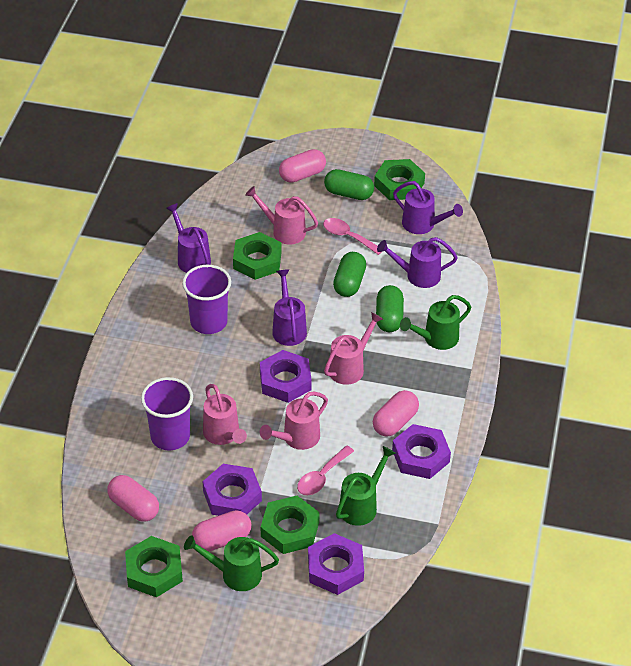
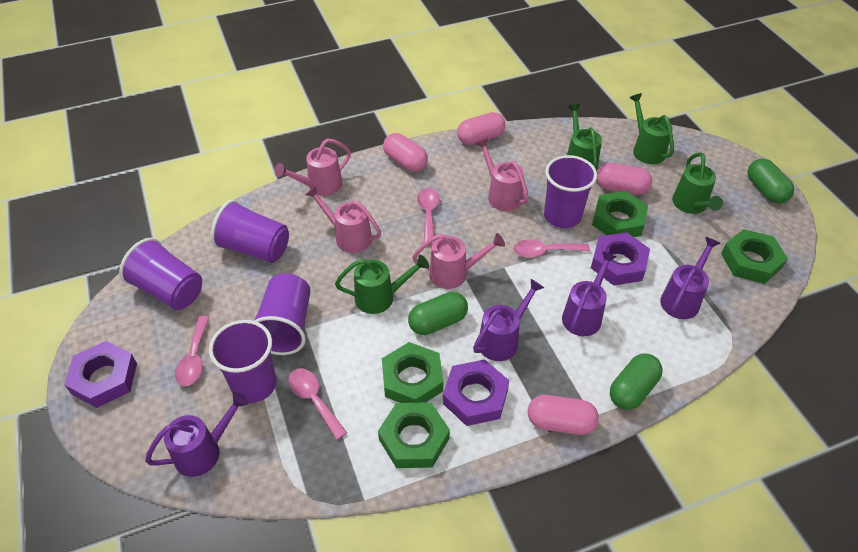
green watering can: 3 -> 4
pink spoon: 2 -> 4
purple cup: 2 -> 5
purple nut: 4 -> 3

